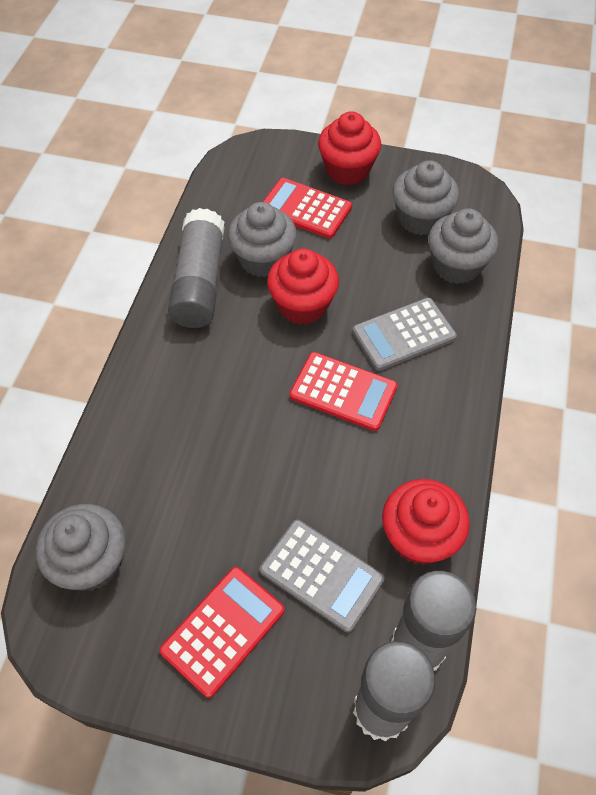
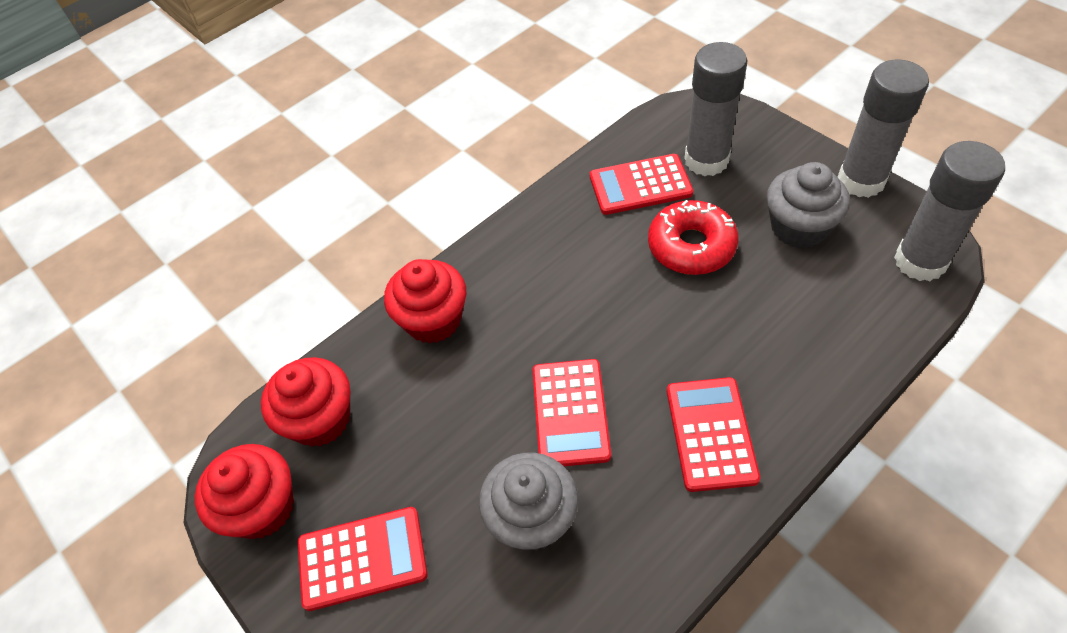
grey calculator: 2 -> 0
grey cupcake: 4 -> 2
red calculator: 3 -> 4
red donut: 0 -> 1

